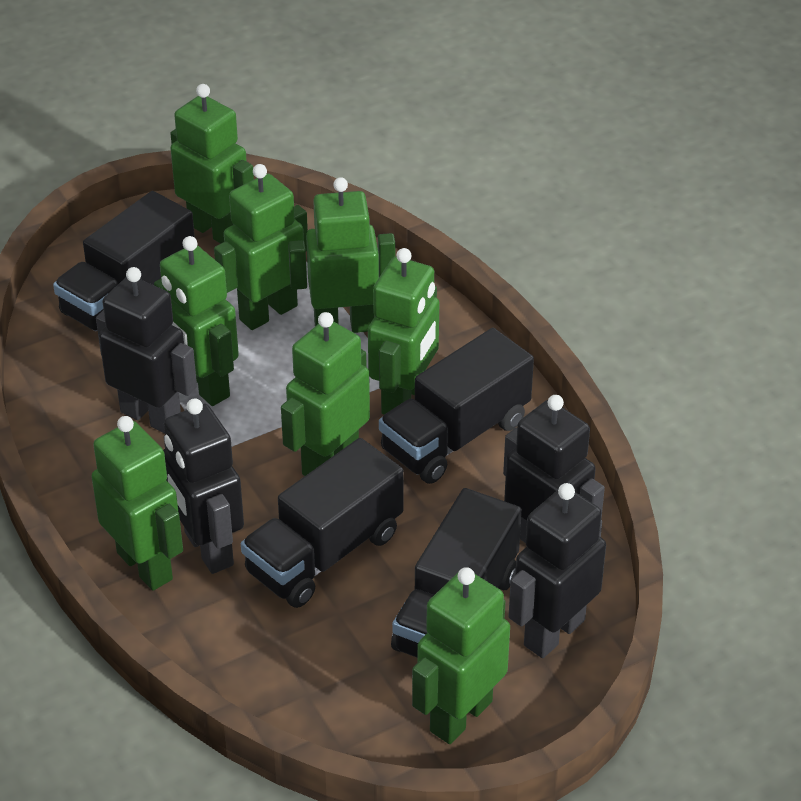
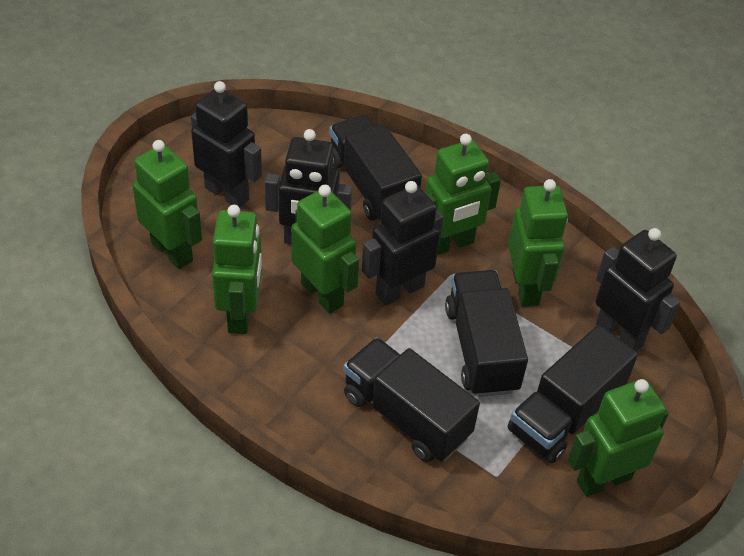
green robot: 8 -> 6

